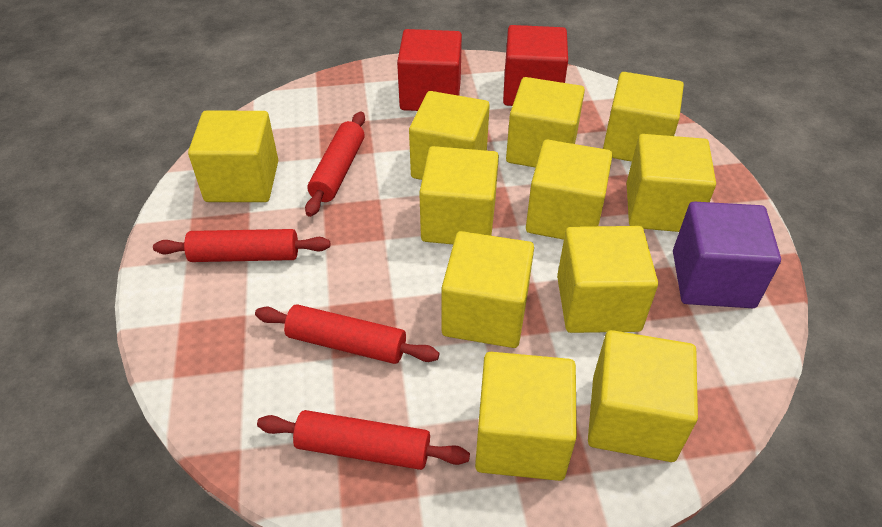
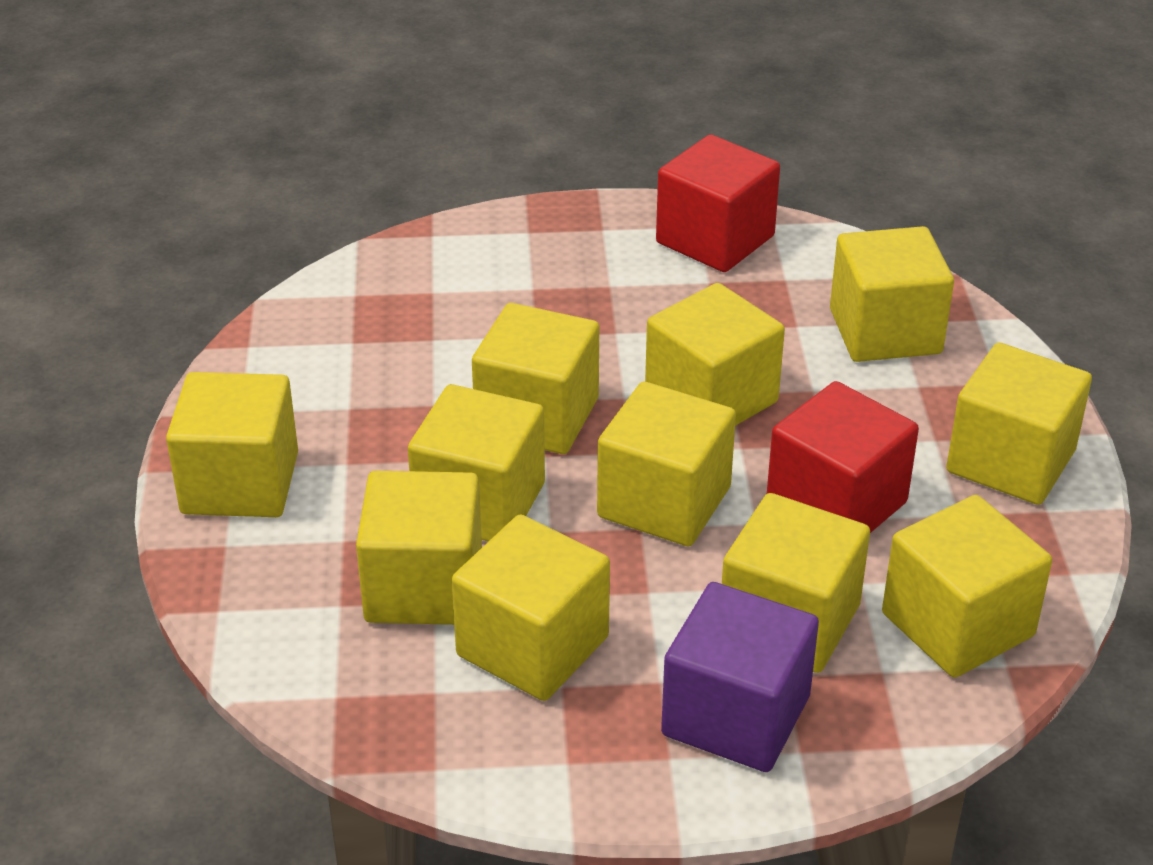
red rolling pin: 4 -> 0

